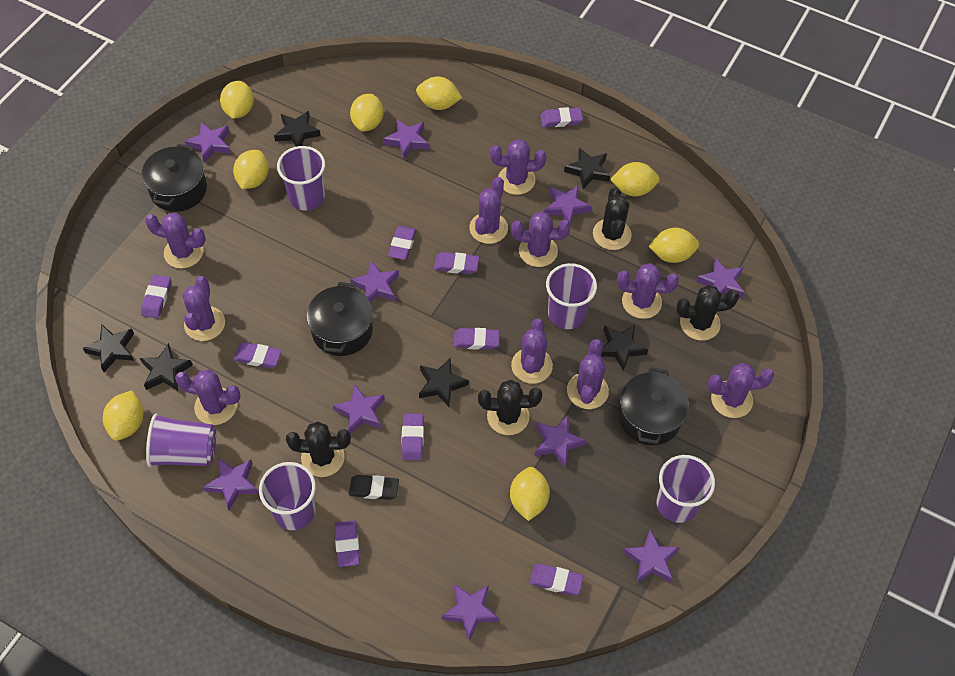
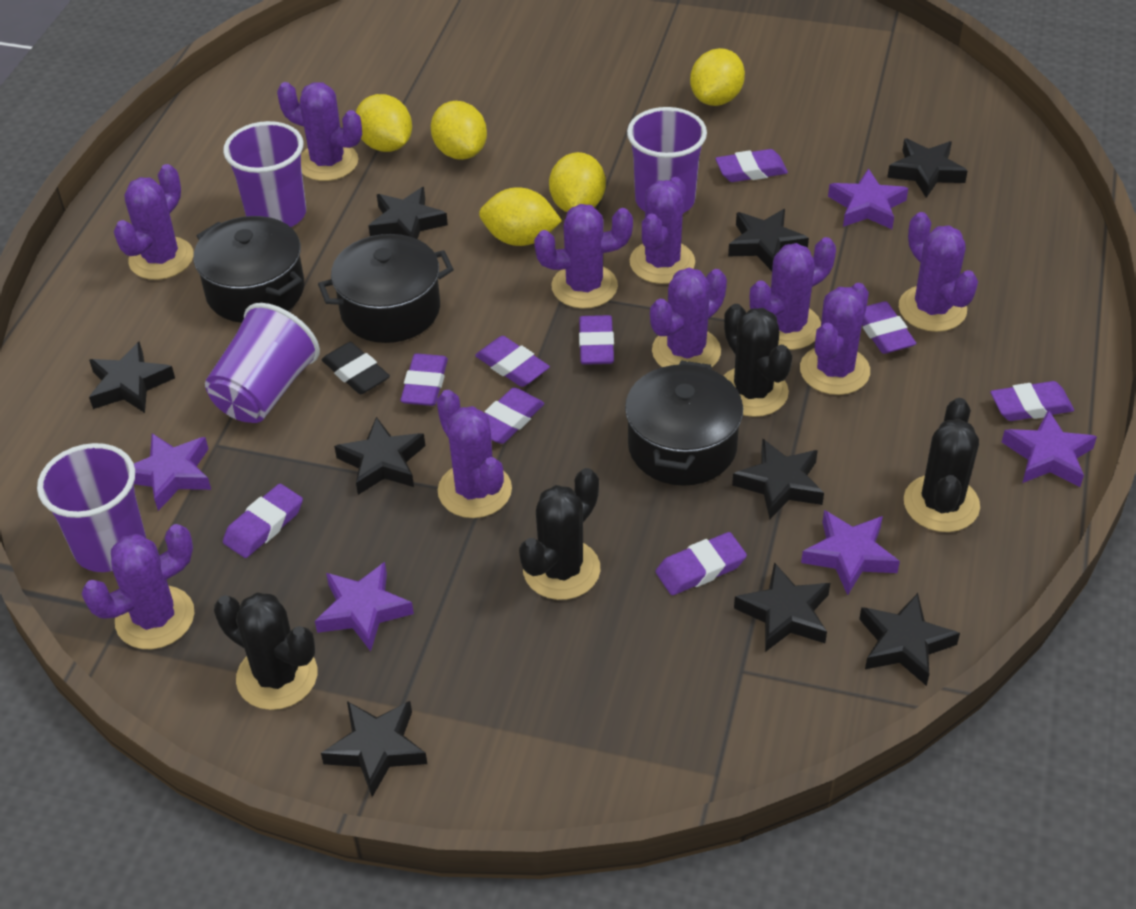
black star: 6 -> 9
purple cup: 5 -> 4
purple star: 10 -> 5
yellow lemon: 8 -> 5

